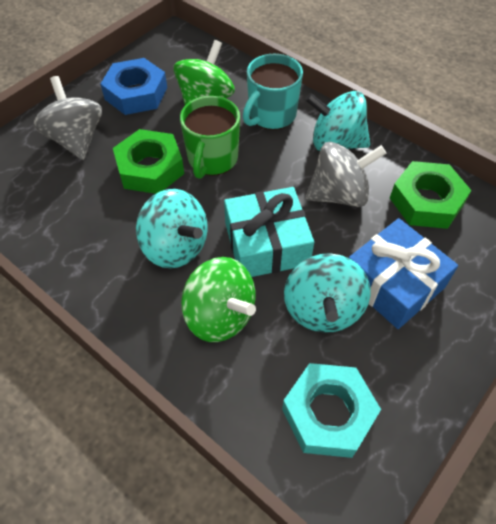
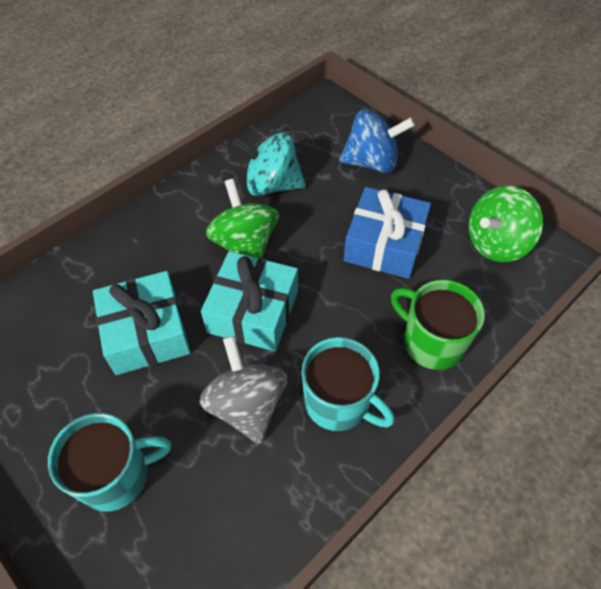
blue nut: 1 -> 0
blue spinning top: 0 -> 1
green nut: 2 -> 0
grey spinning top: 2 -> 1
turquoise gift: 1 -> 2
turquoise mug: 1 -> 2
turquoise nut: 1 -> 0
turquoise spinning top: 3 -> 1

